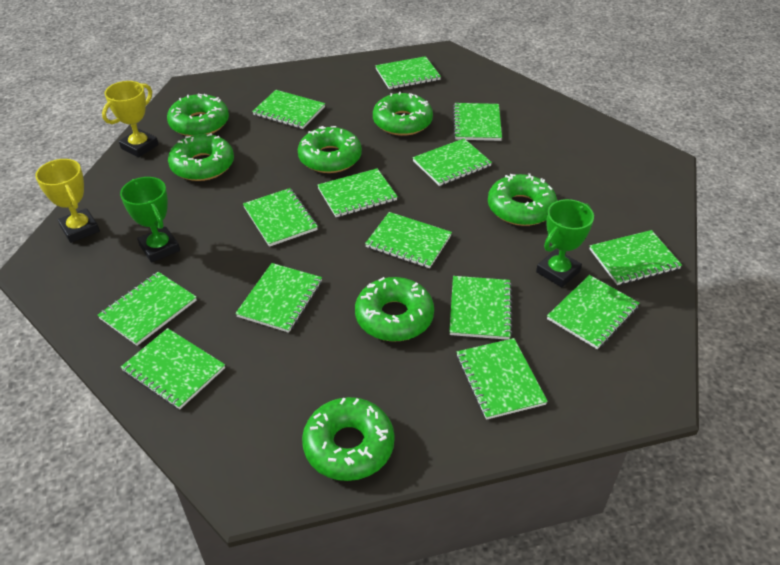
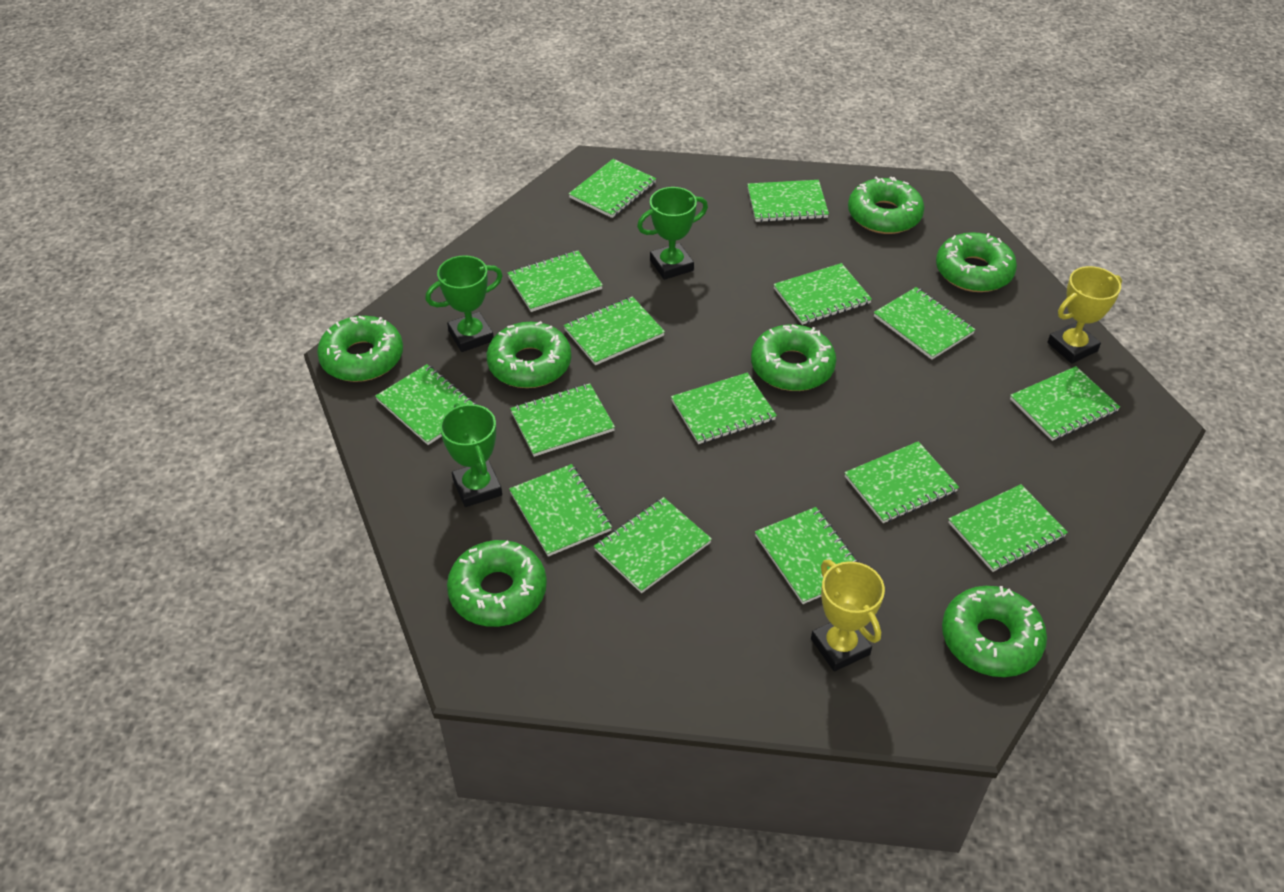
green notebook: 14 -> 15
green trophy: 2 -> 3

